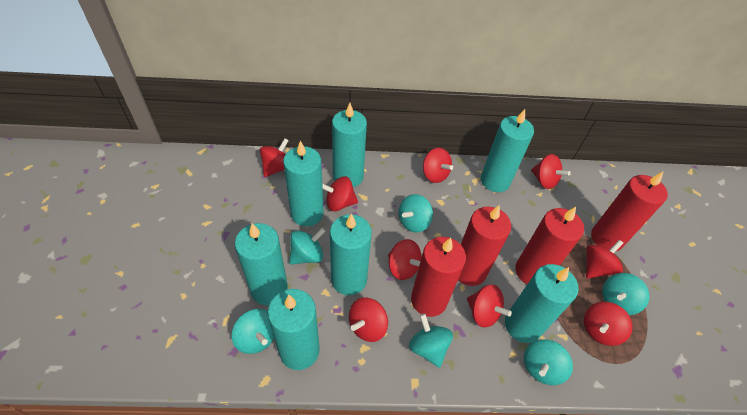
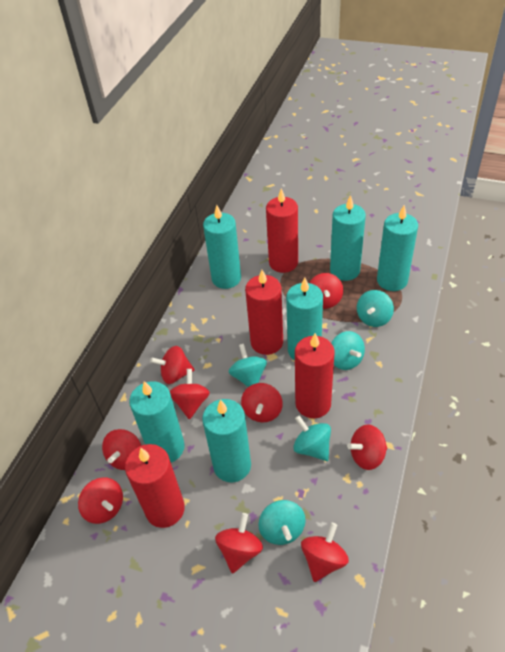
turquoise candle: 7 -> 6
turquoise spinning top: 6 -> 5

